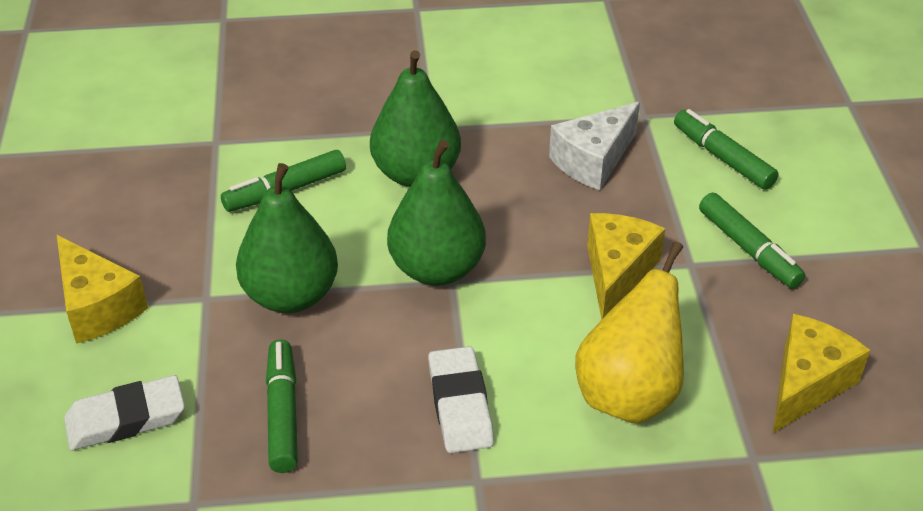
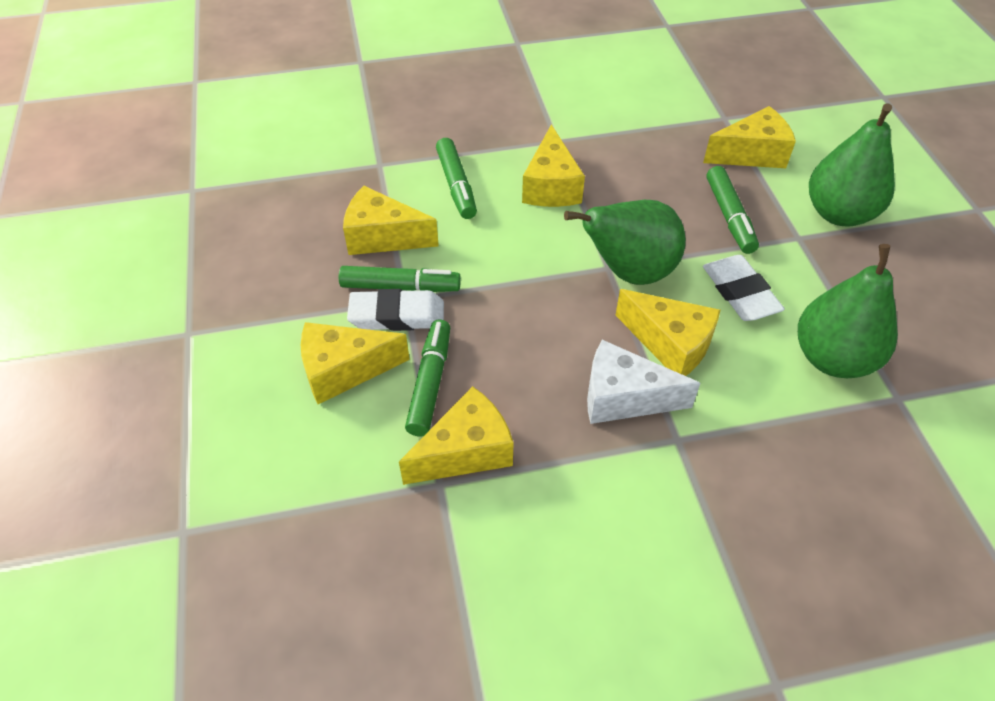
yellow cheese: 3 -> 6
yellow pear: 1 -> 0

